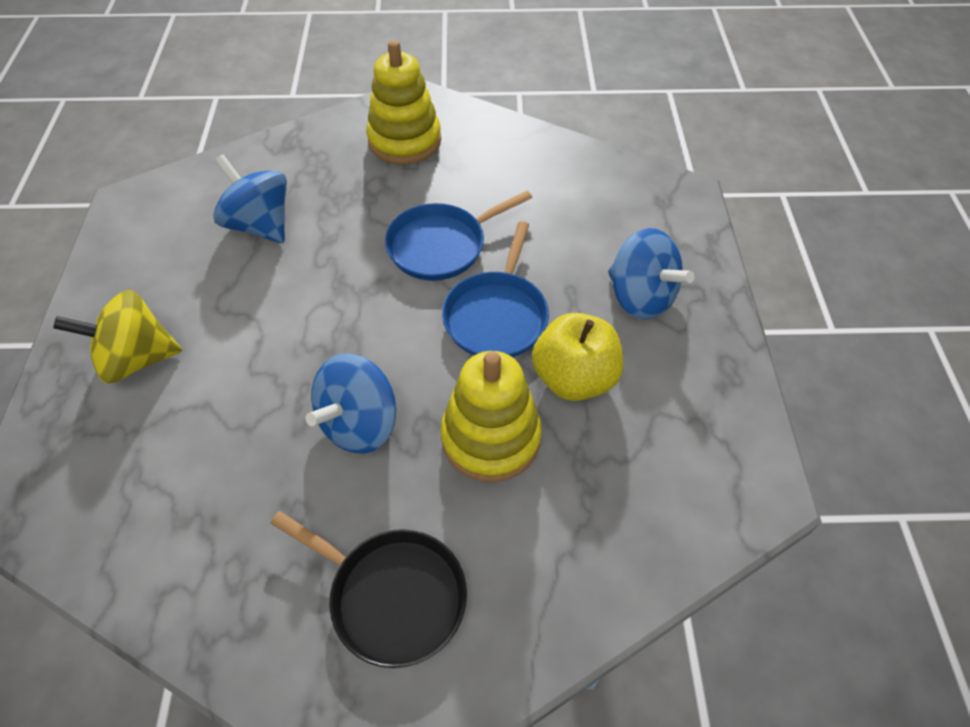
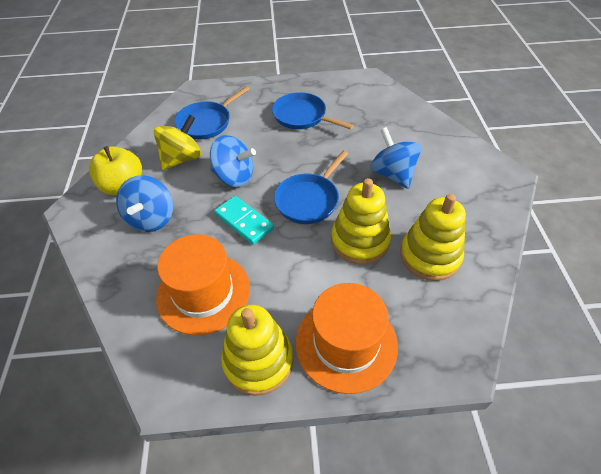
black pan: 1 -> 0
blue pan: 2 -> 3
orange hat: 0 -> 2
turquoise domino: 0 -> 1
yellow stacking toy: 2 -> 3

